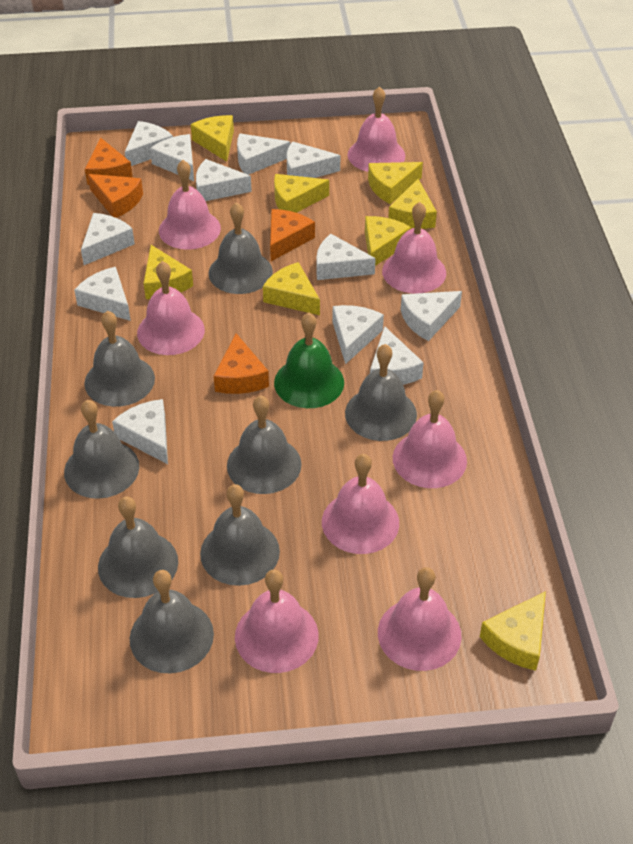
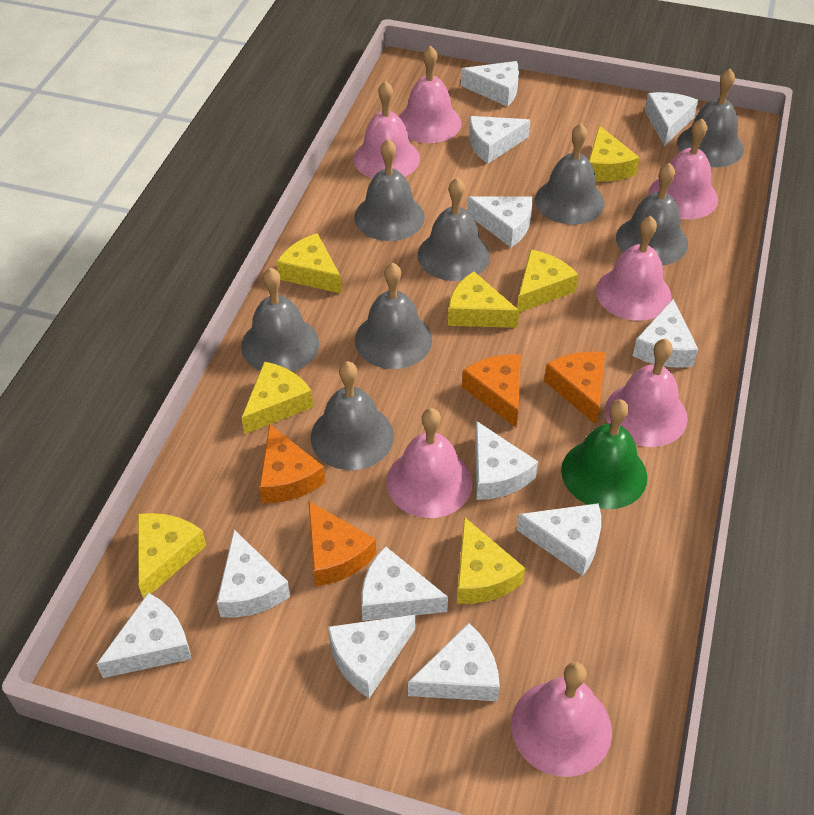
pink bell: 8 -> 7
yellow cheese: 8 -> 7

